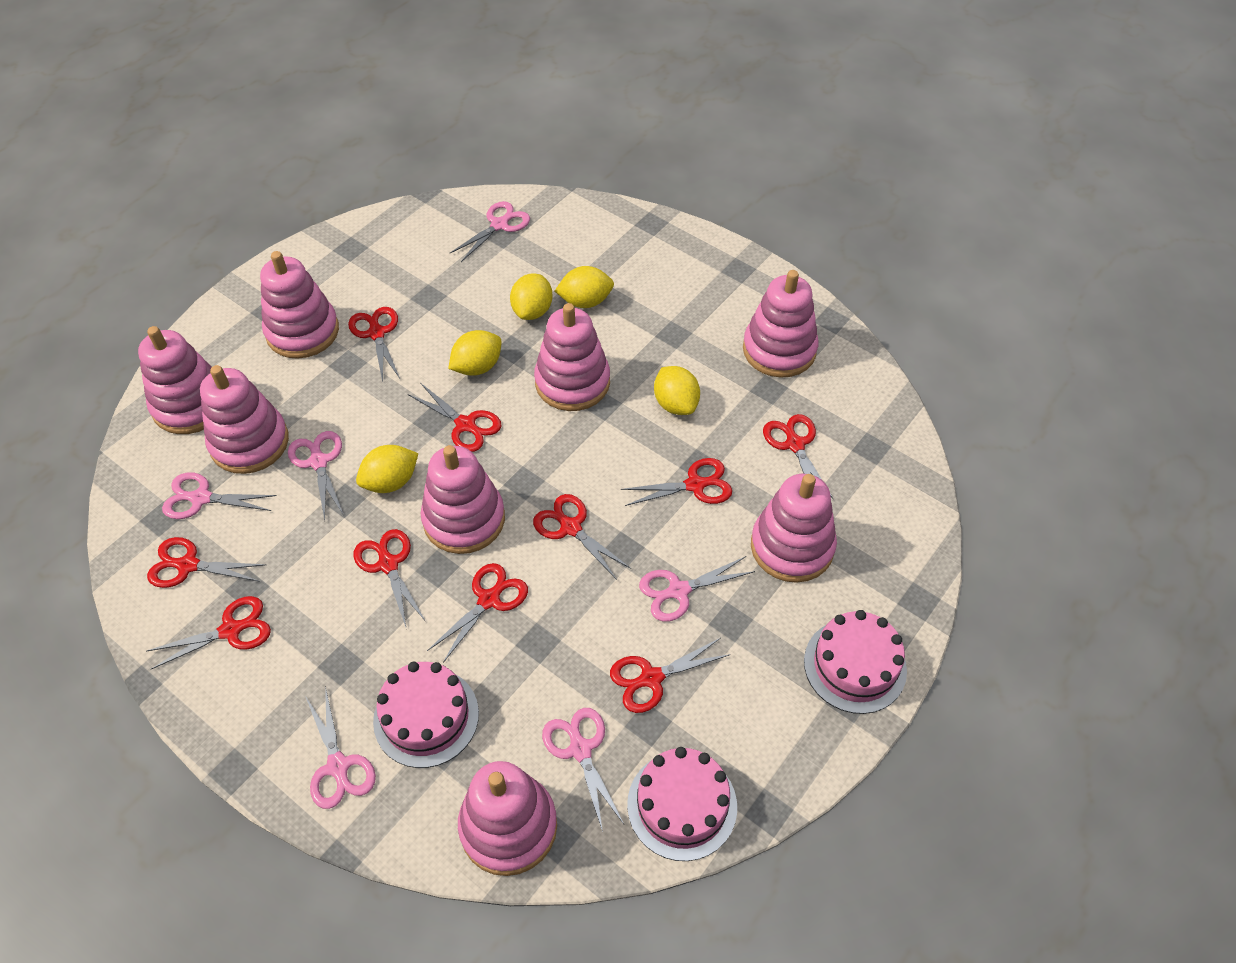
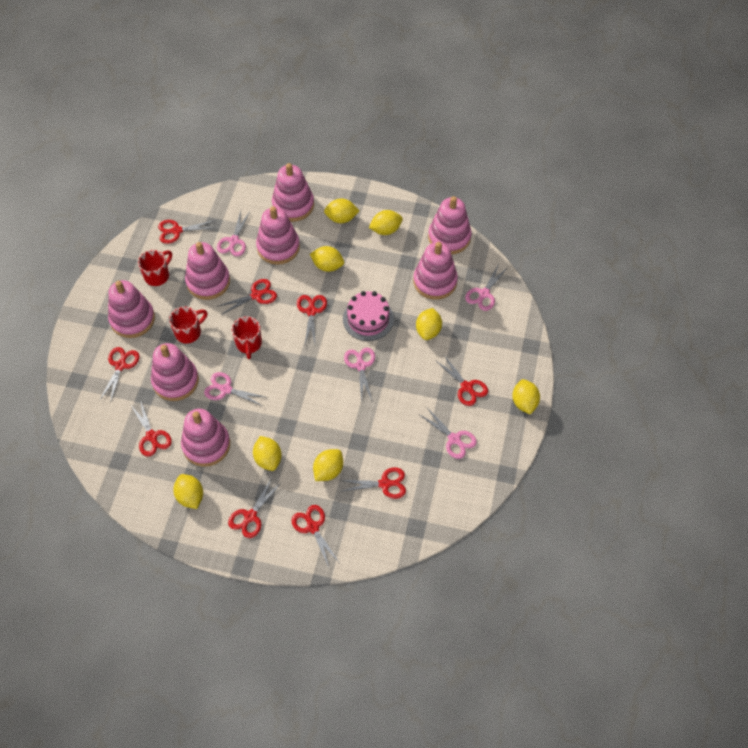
pink cake: 3 -> 1
pink scissors: 6 -> 5
red mug: 0 -> 3
red scissors: 10 -> 9
yellow lemon: 5 -> 8

